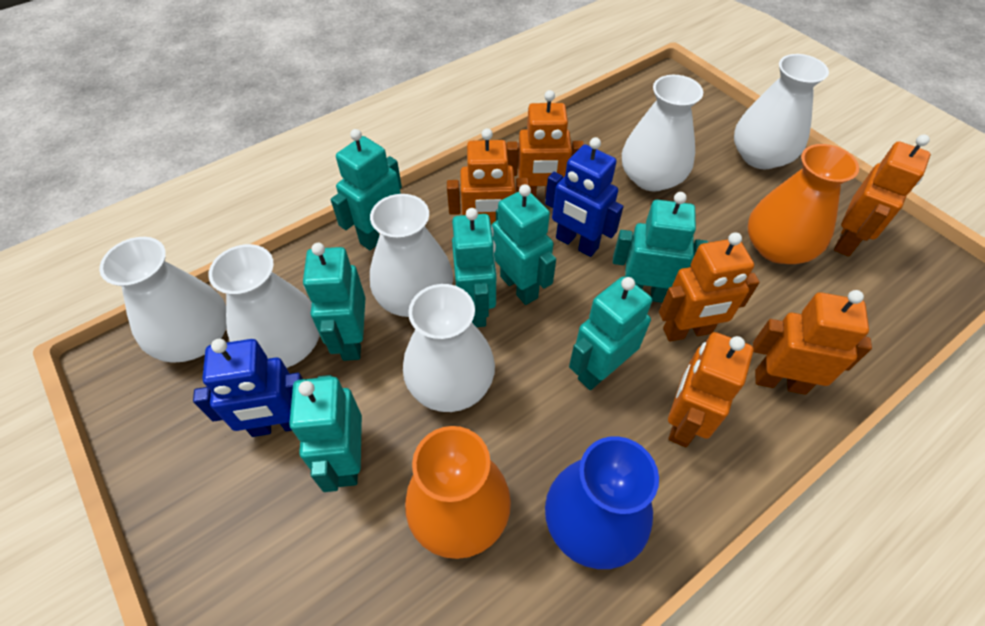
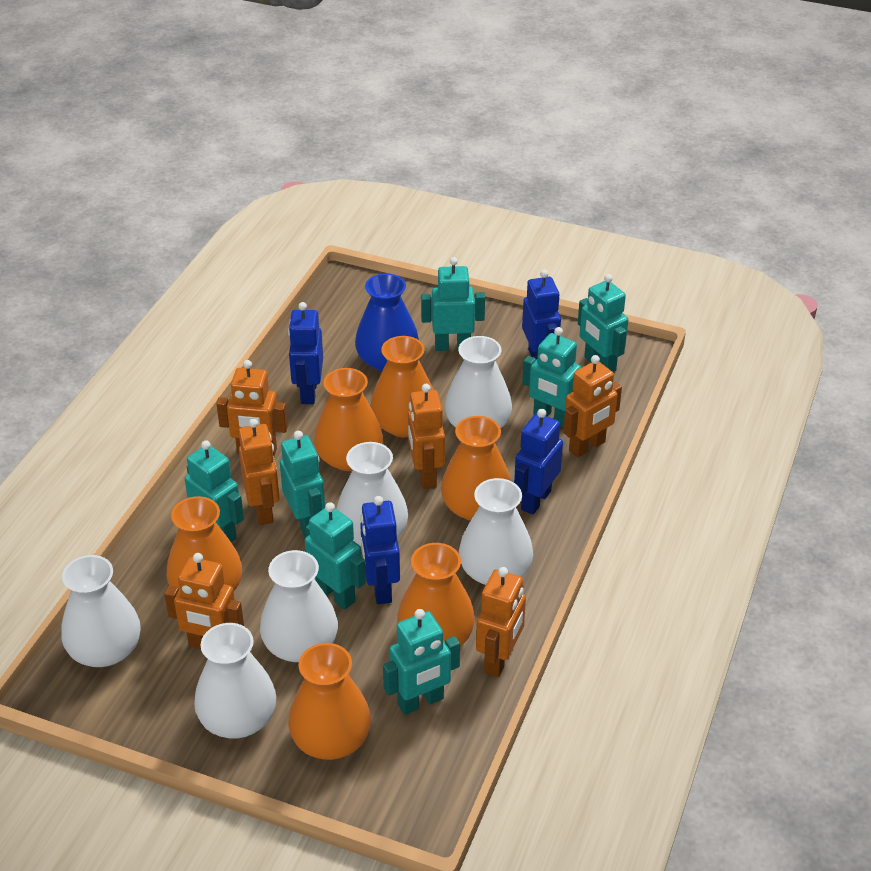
blue robot: 2 -> 4
orange vase: 2 -> 6

